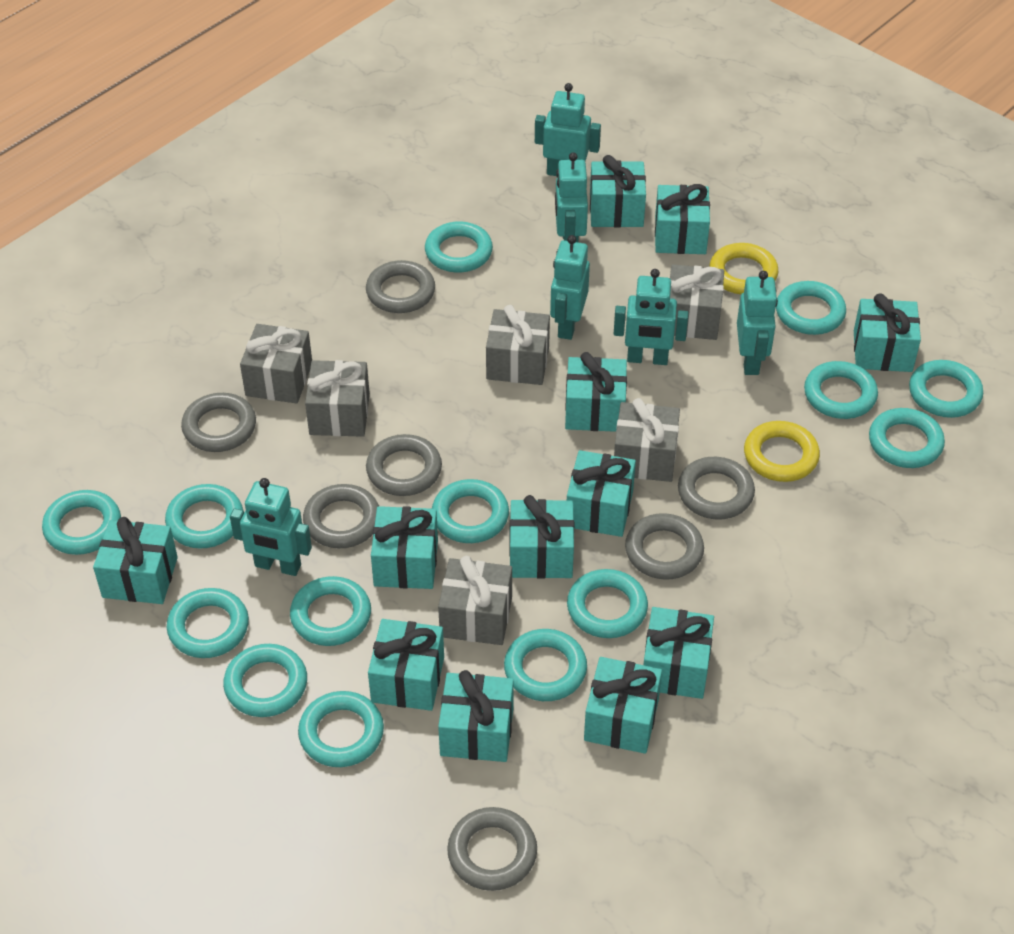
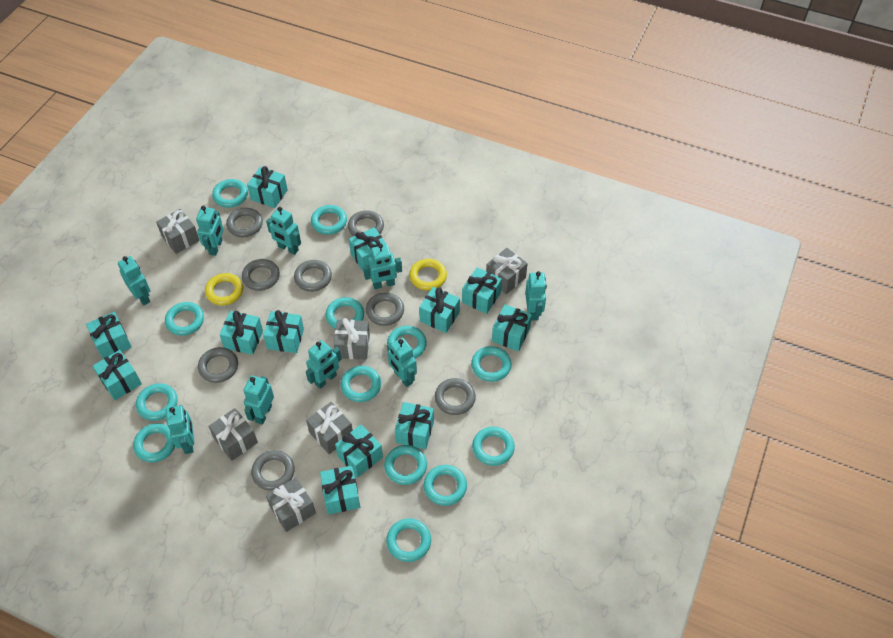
grey ring: 7 -> 8
turquoise ring: 14 -> 13
turquoise robot: 6 -> 9

